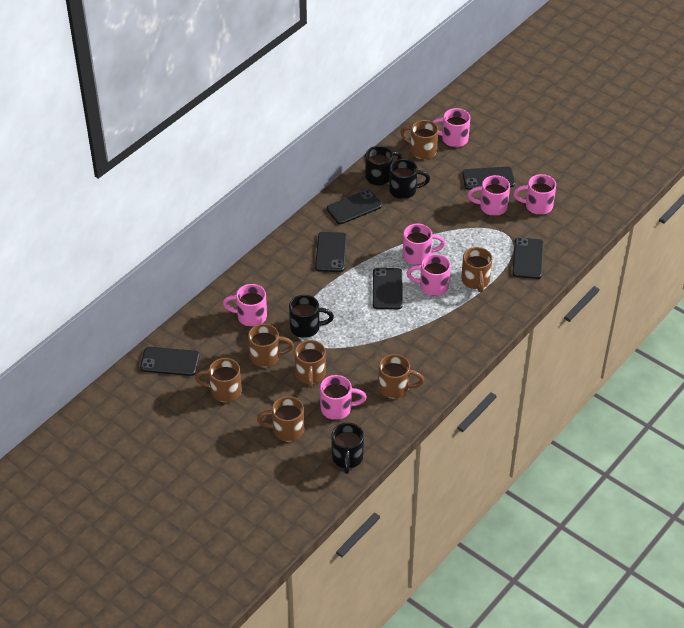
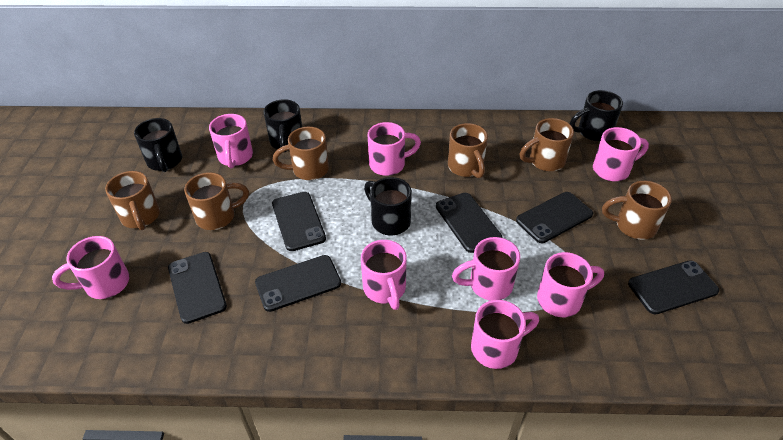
brown mug: 7 -> 6
pink mug: 7 -> 8

